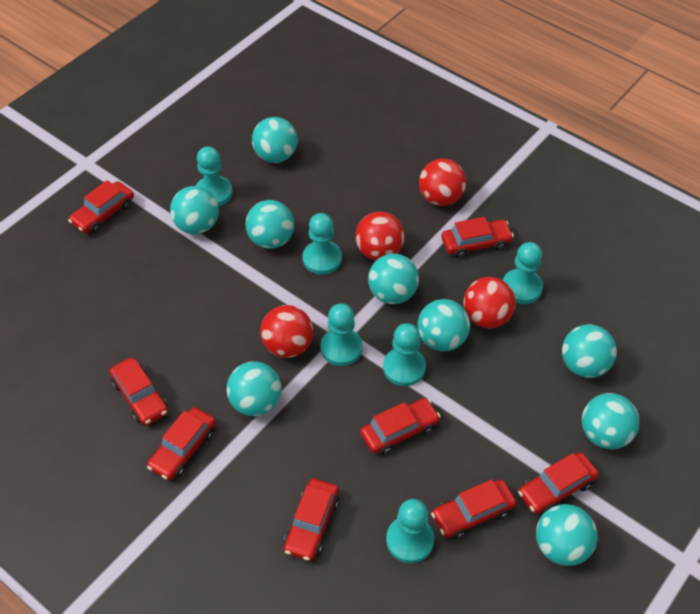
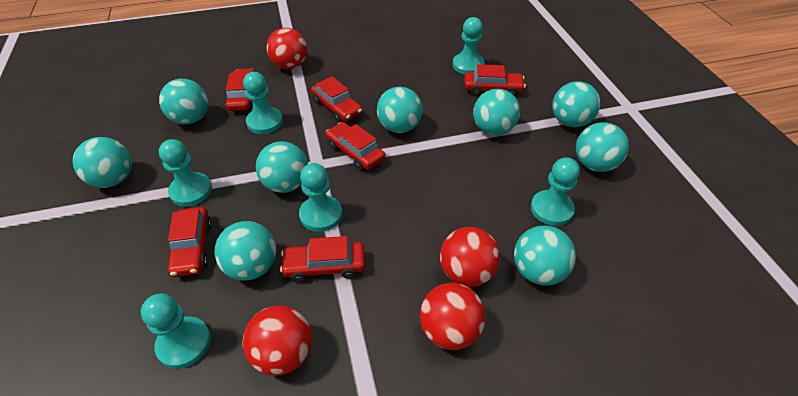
red car: 8 -> 6

